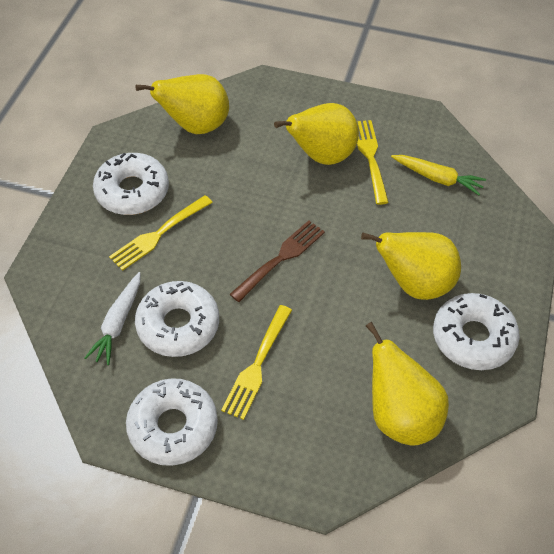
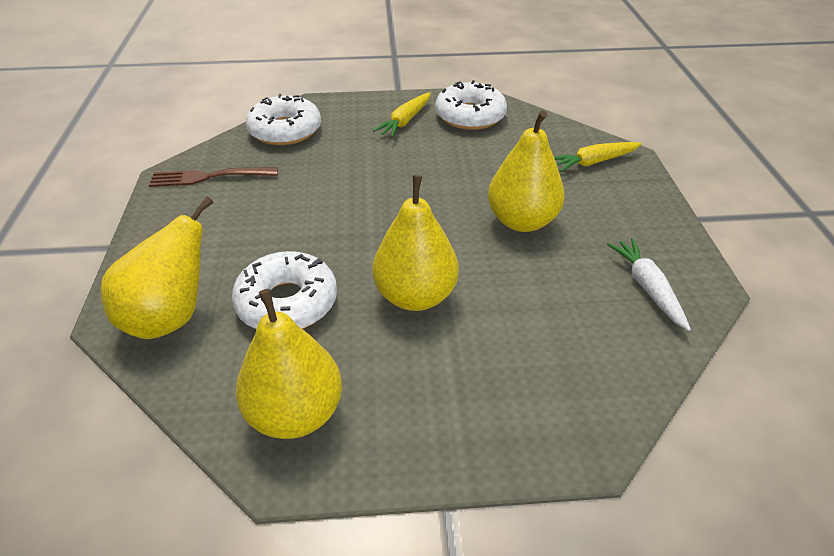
white donut: 4 -> 3
yellow carrot: 1 -> 2
yellow fork: 3 -> 0

